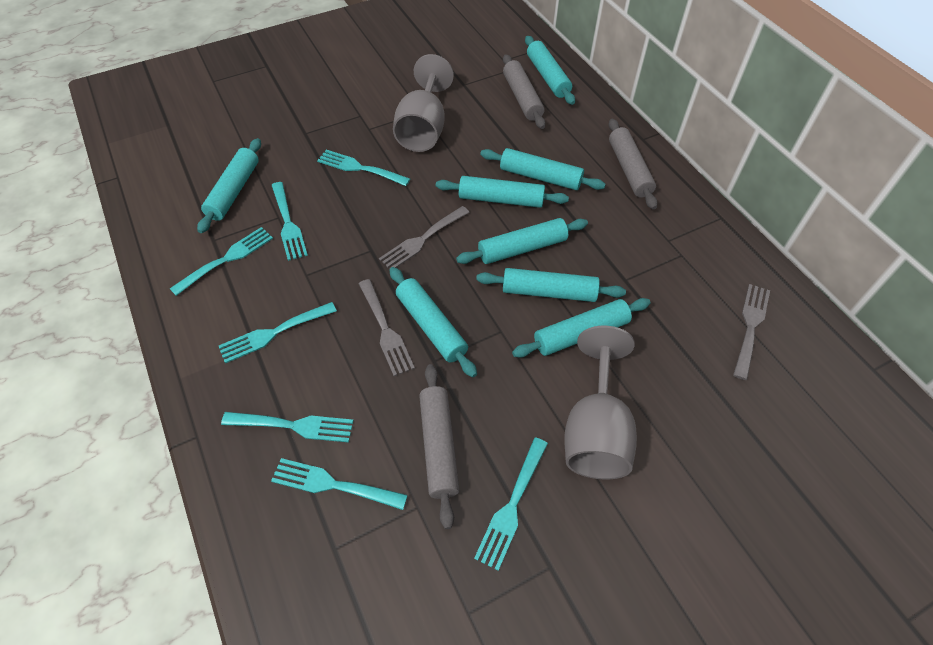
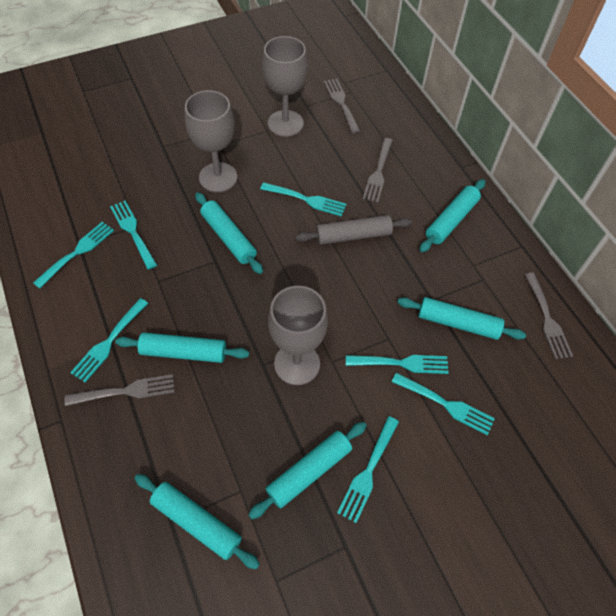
grey fork: 3 -> 4
grey goblet: 2 -> 3
grey rolling pin: 3 -> 1
turquoise rolling pin: 8 -> 6

